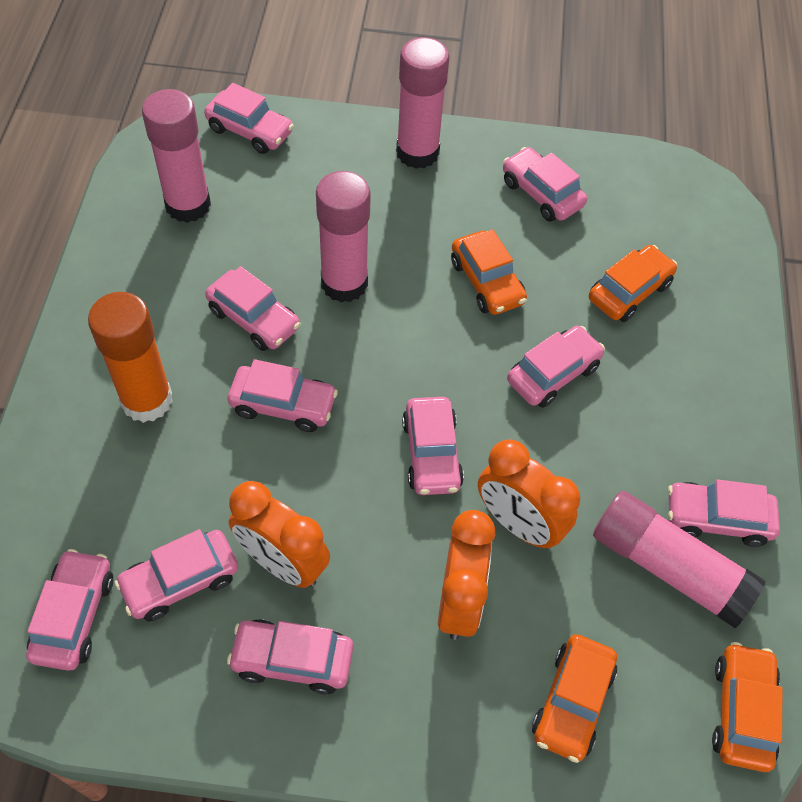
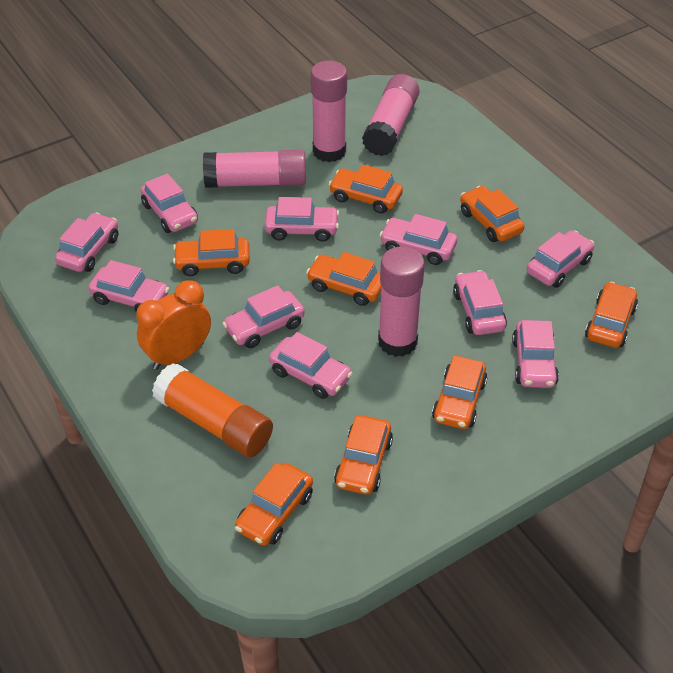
orange car: 4 -> 8
orange clock: 3 -> 1

